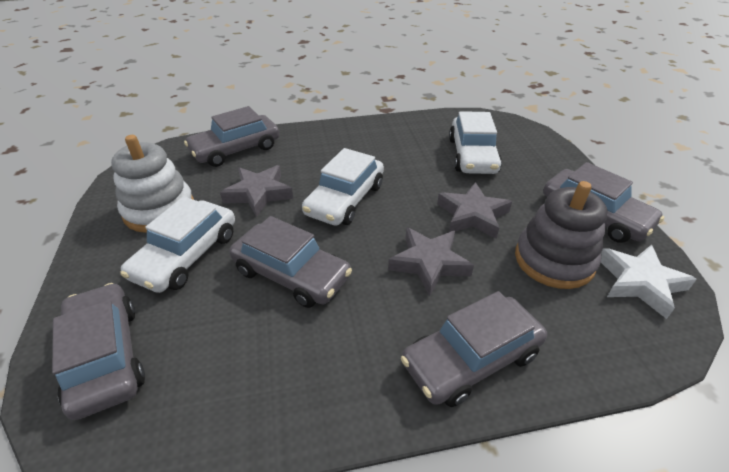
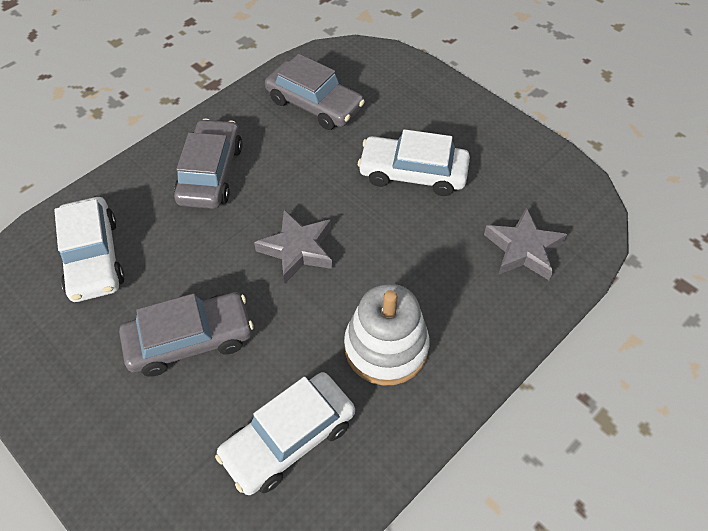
grey car: 5 -> 3
grey stacking toy: 1 -> 0
grey star: 3 -> 2
white star: 1 -> 0

